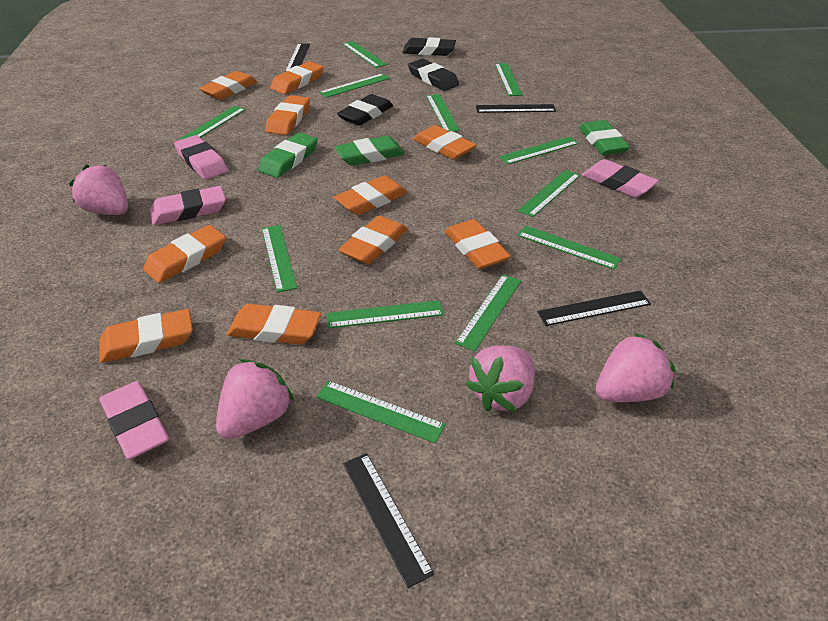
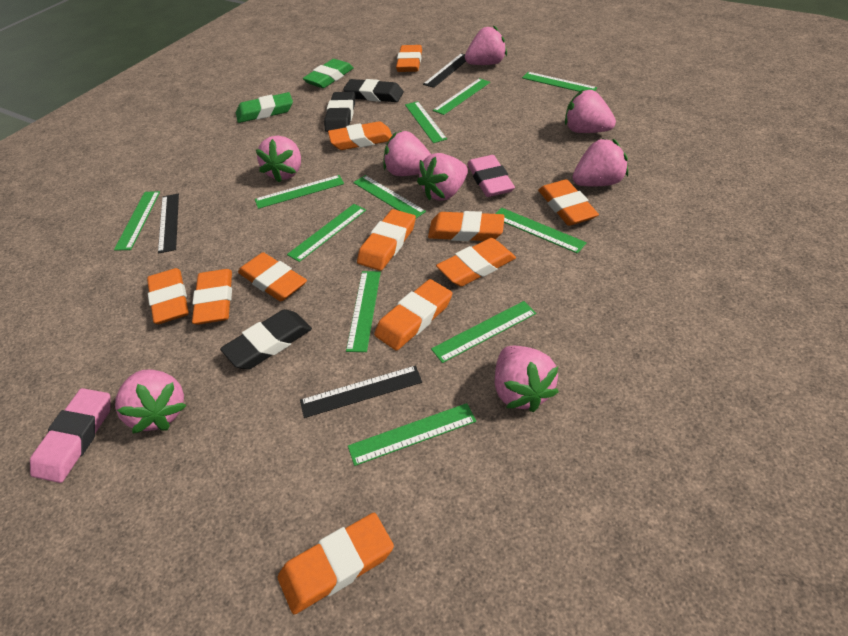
black ruler: 4 -> 3
green eraser: 3 -> 2
green ruler: 12 -> 11
orange eraser: 10 -> 11
pink eraser: 4 -> 2
pink strawberry: 4 -> 8

